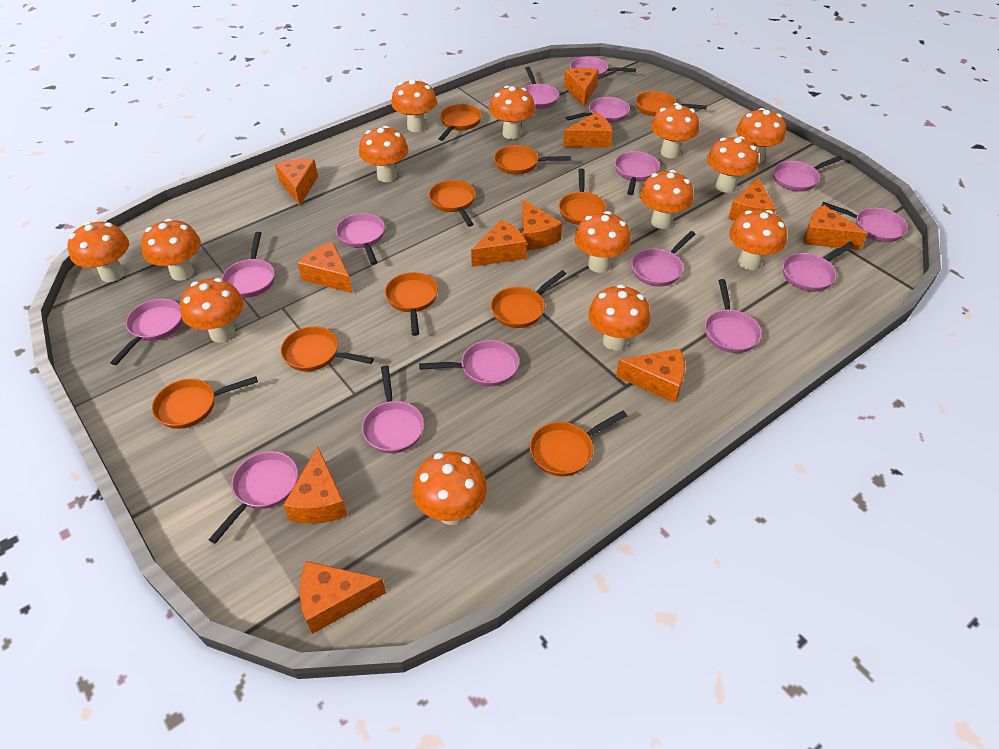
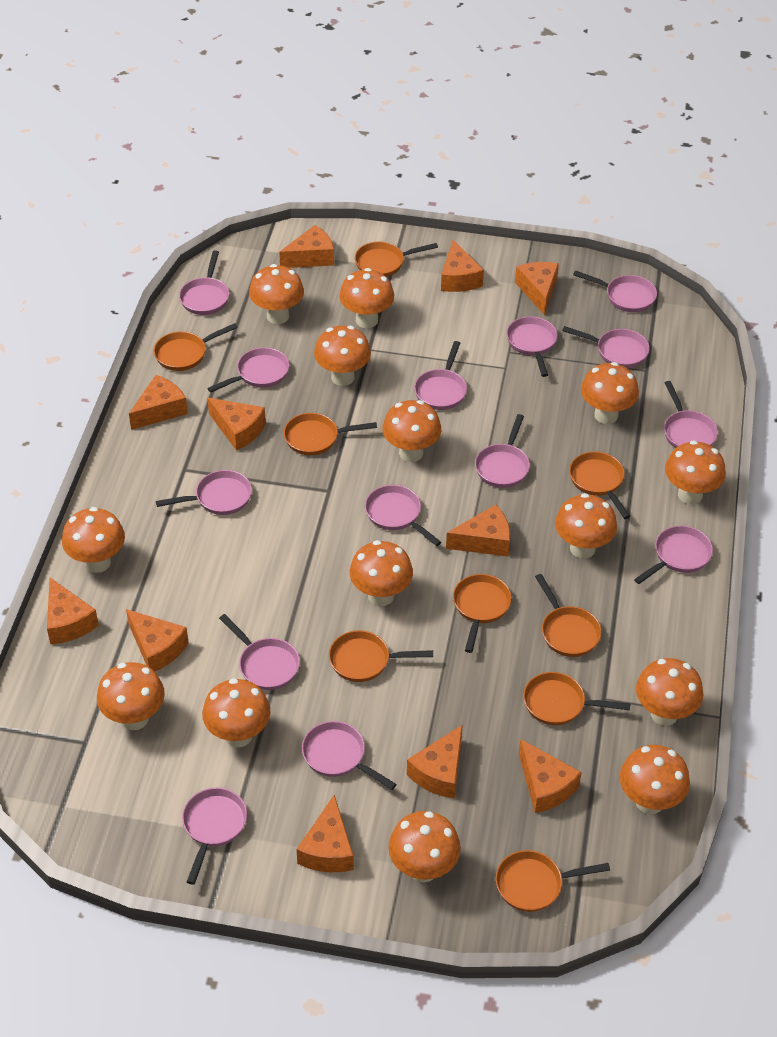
orange pan: 10 -> 9
pink pan: 15 -> 14

